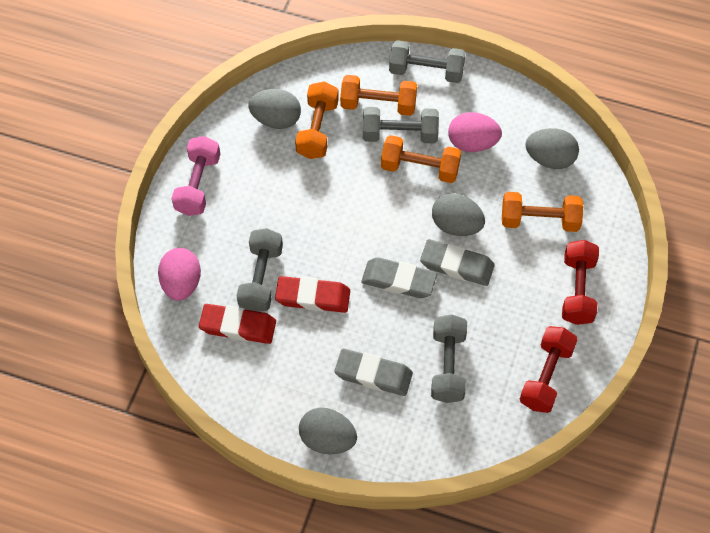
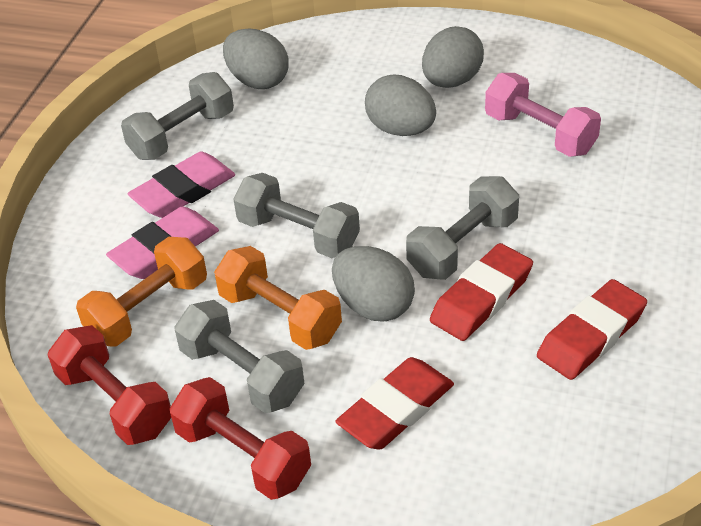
grey eraser: 3 -> 0
orange dumbbell: 4 -> 2
pink egg: 2 -> 0
pink eraser: 0 -> 2
red eraser: 2 -> 3

